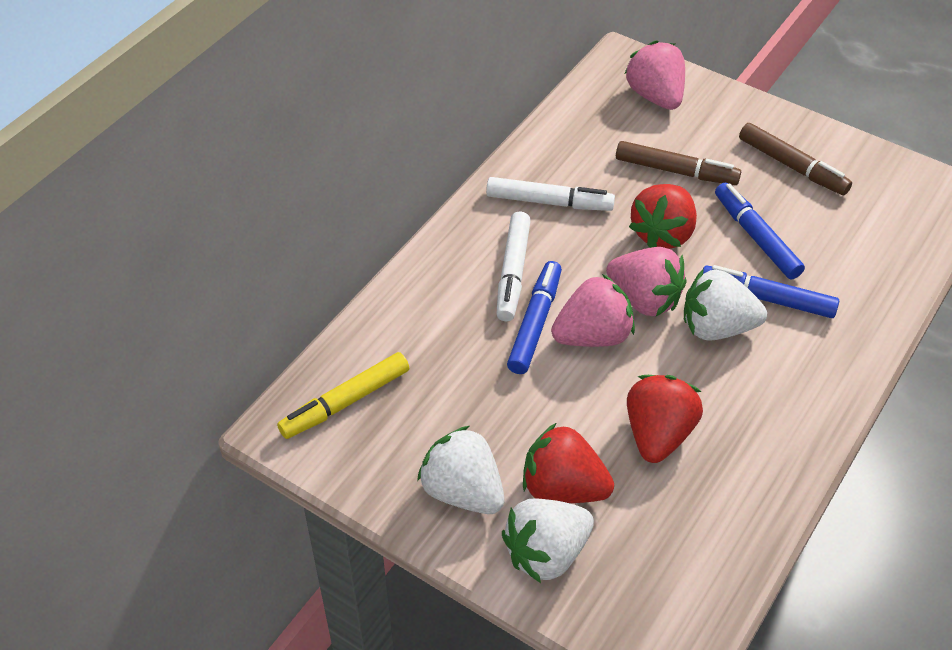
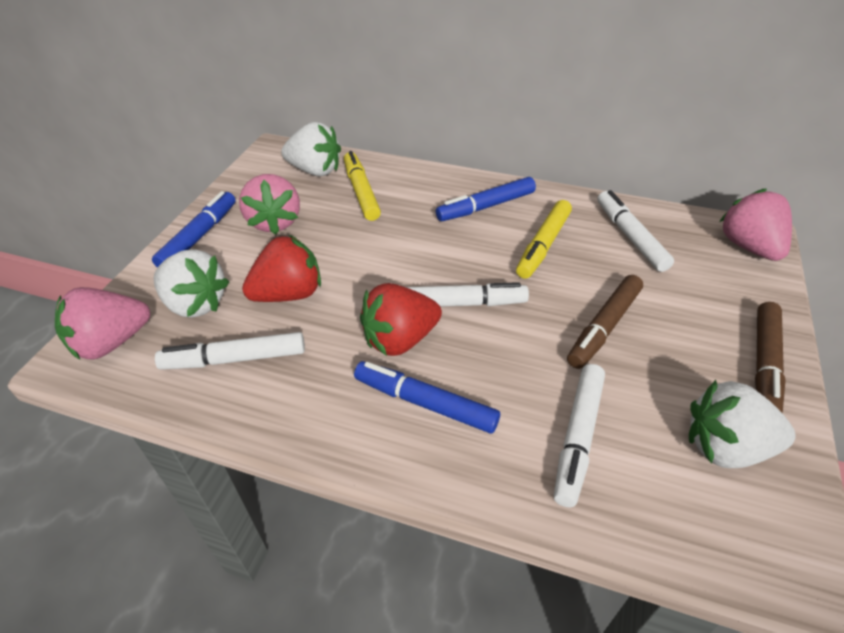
red strawberry: 3 -> 2
white marker: 2 -> 4
yellow marker: 1 -> 2

